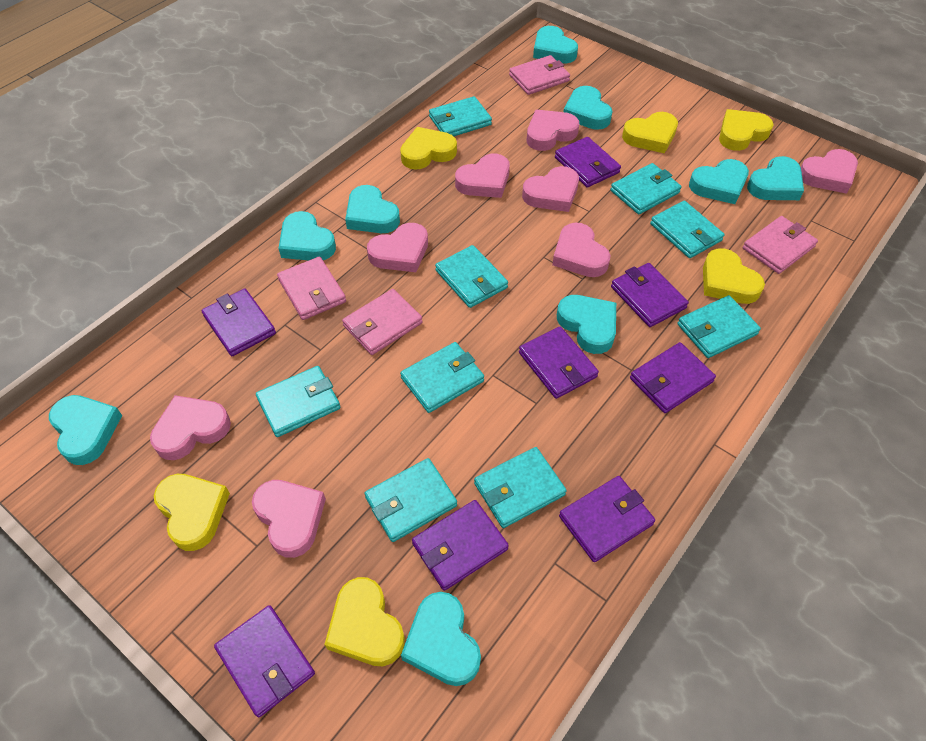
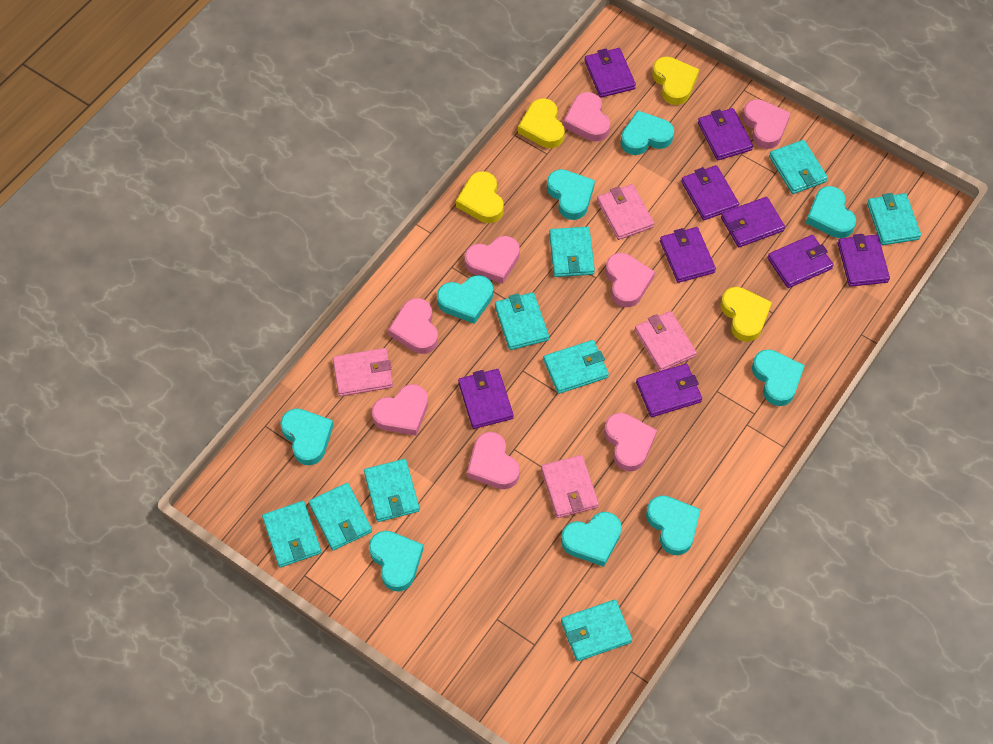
purple wallet: 8 -> 9
yellow heart: 6 -> 4

